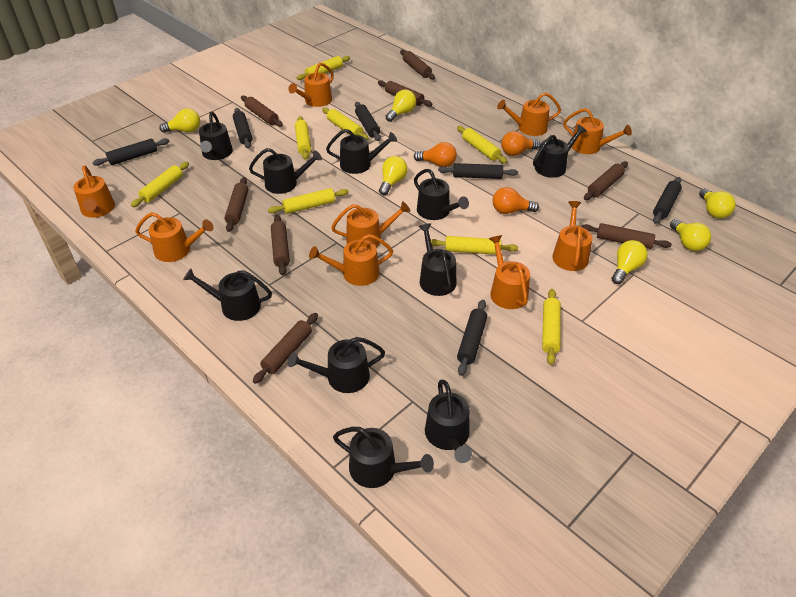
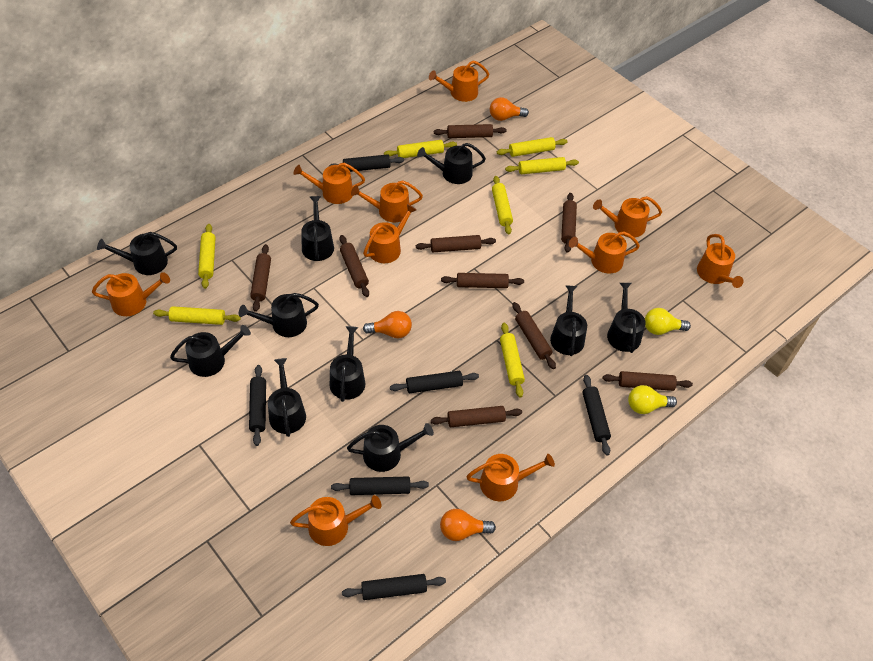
brown rolling pin: 8 -> 9
orange watering can: 9 -> 10
yellow light bulb: 6 -> 2
yellow rolling pin: 8 -> 7

